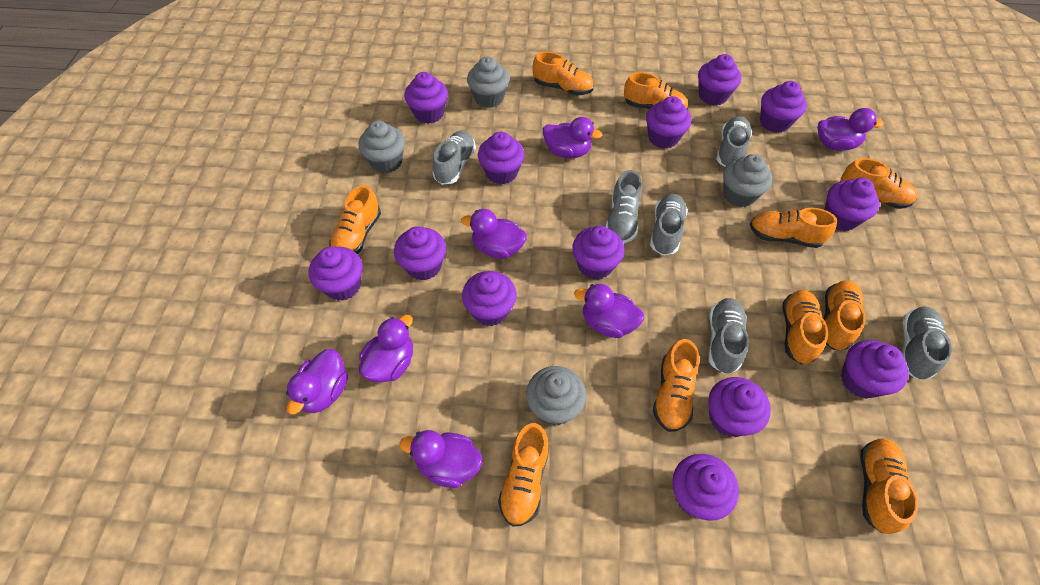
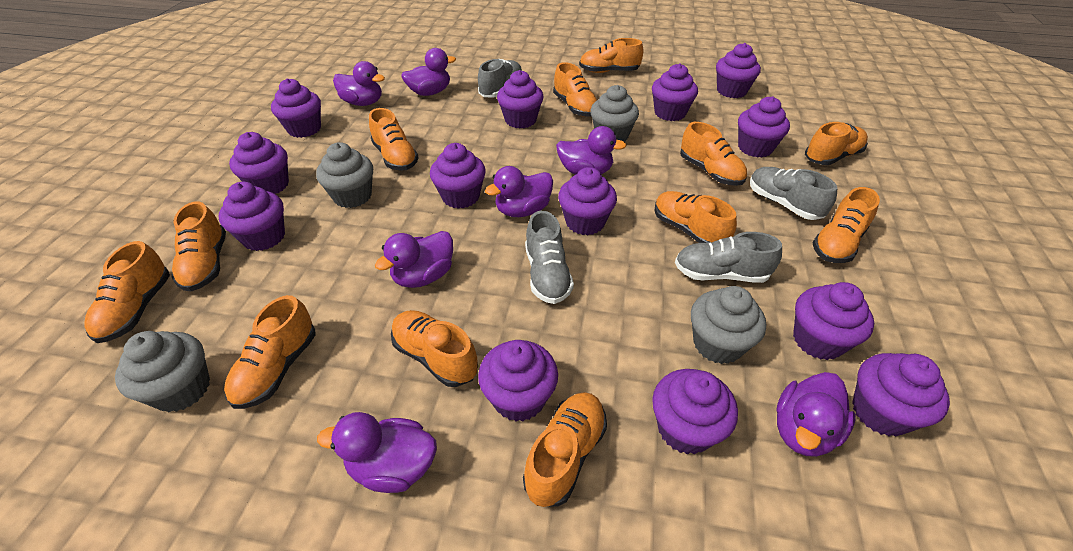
grey shoe: 6 -> 4
orange shoe: 10 -> 12

